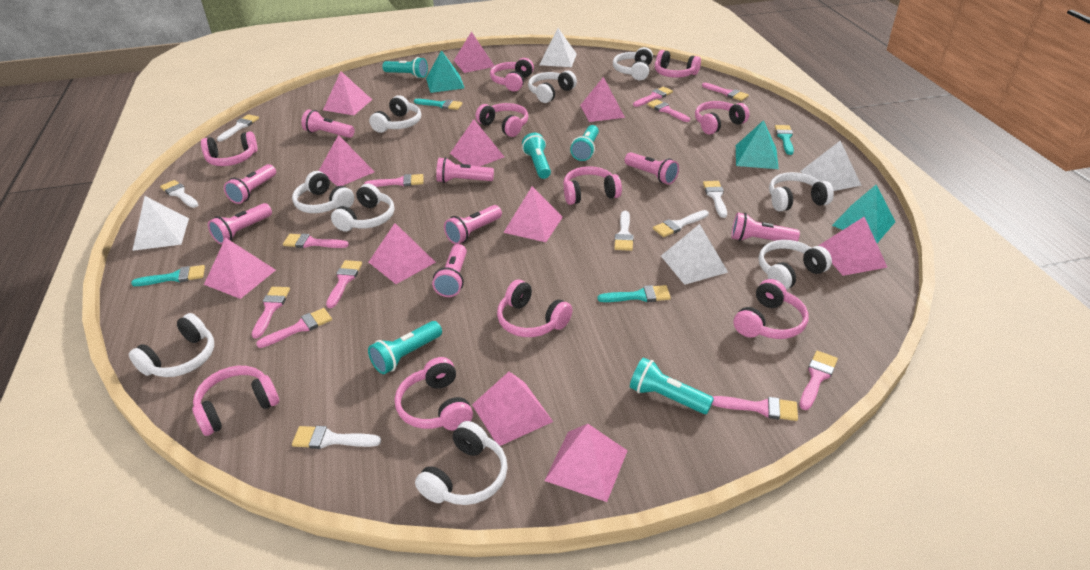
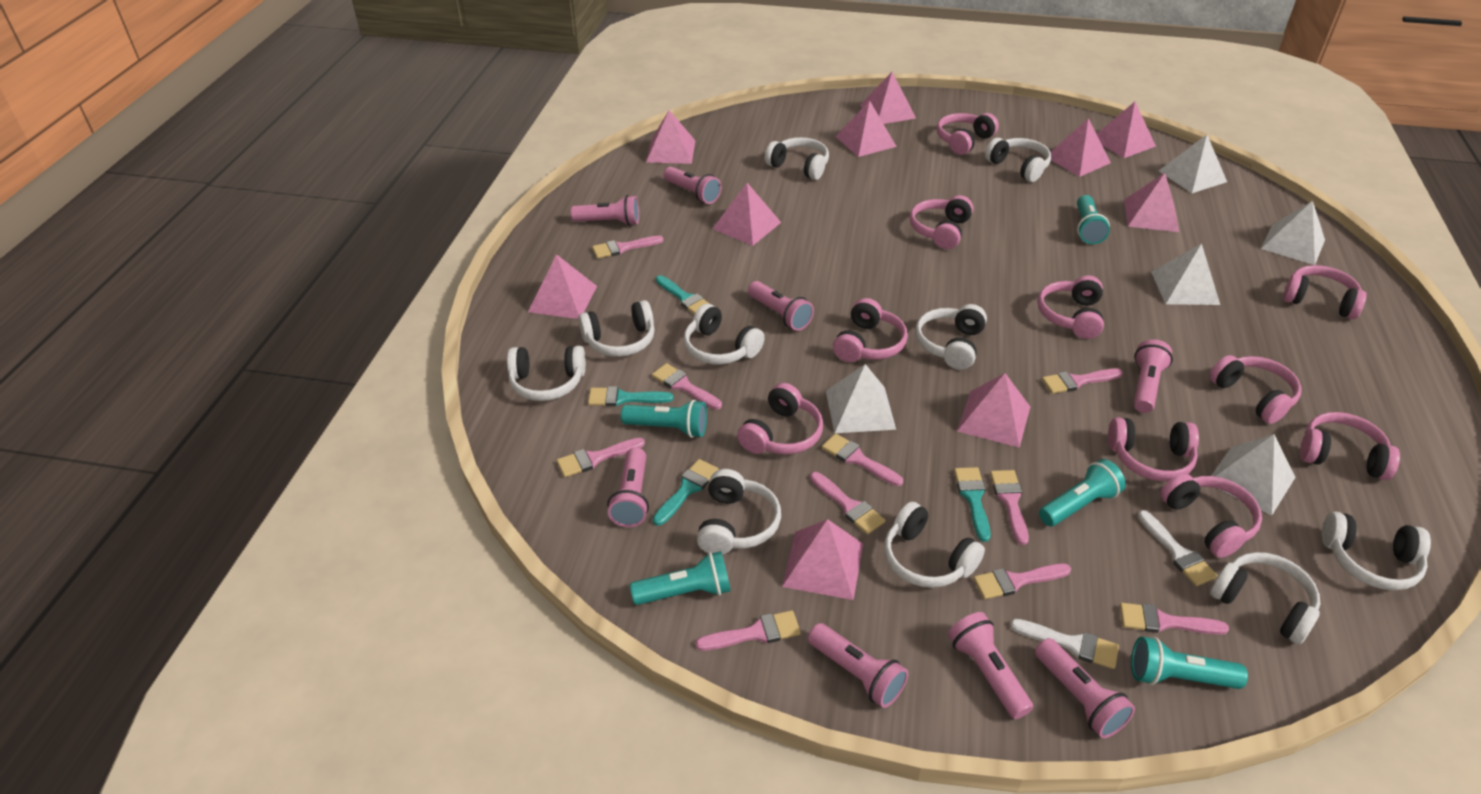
pink pyramid: 11 -> 10
turquoise pyramid: 3 -> 0
white brush: 6 -> 2
white headphones: 9 -> 10
white pyramid: 4 -> 5

